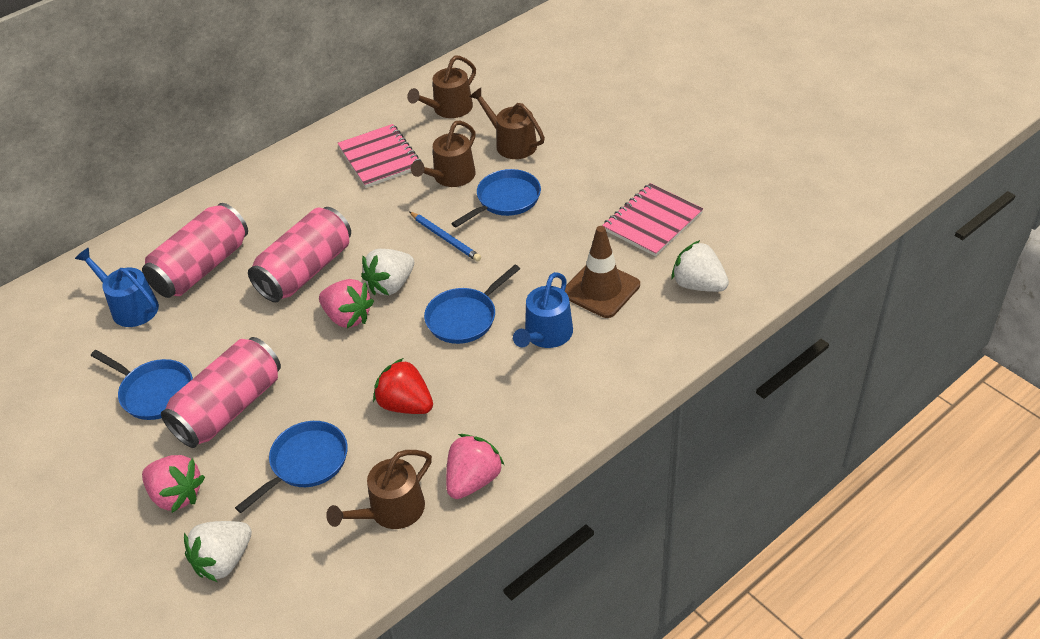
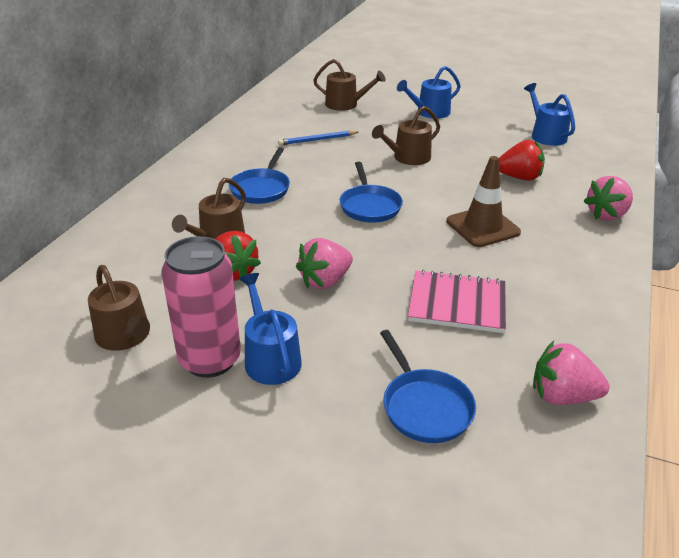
blue pan: 4 -> 3
blue watering can: 2 -> 3
pink can: 3 -> 1
pink notebook: 2 -> 1
red strawberry: 1 -> 2
white strawberry: 3 -> 0

